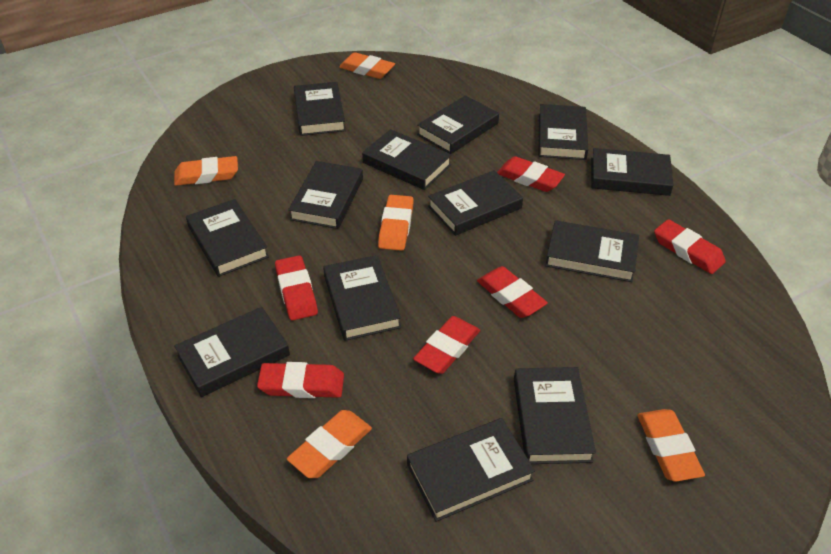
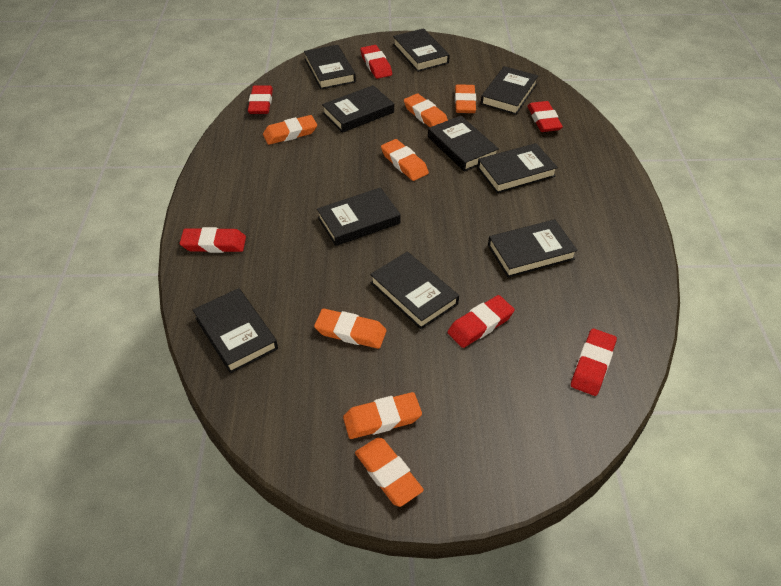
black book: 13 -> 10
orange eraser: 5 -> 7

